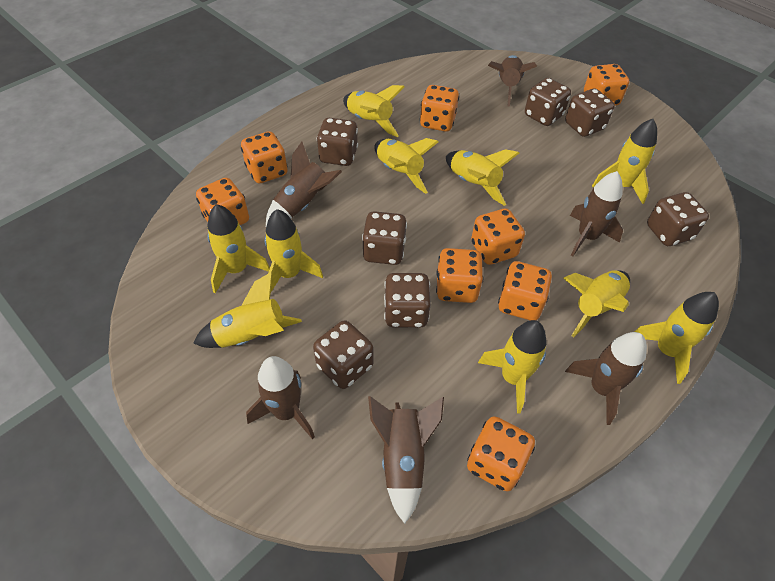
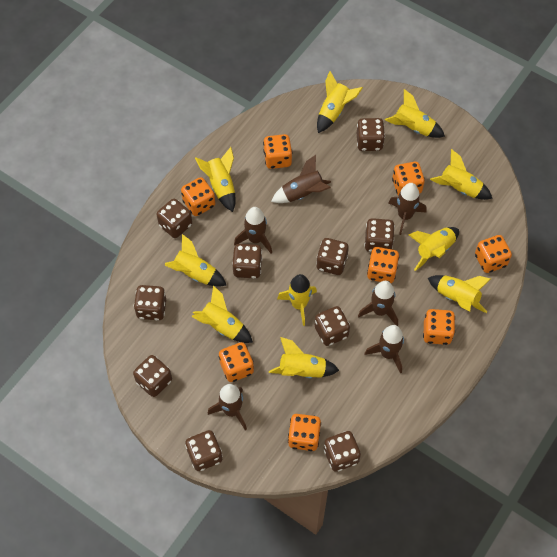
brown dice: 7 -> 10

